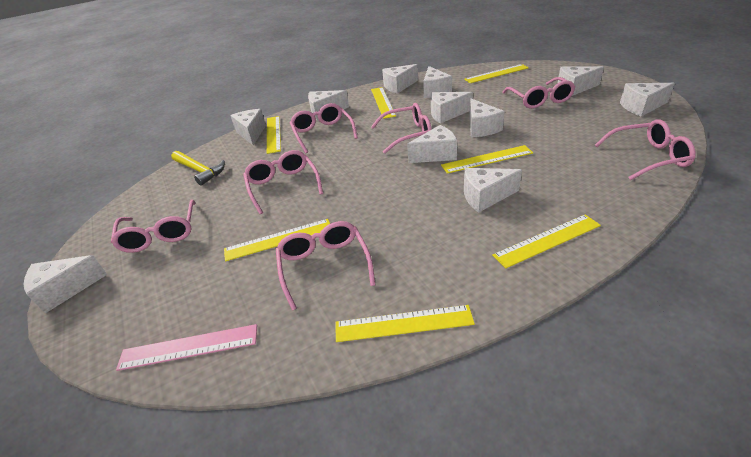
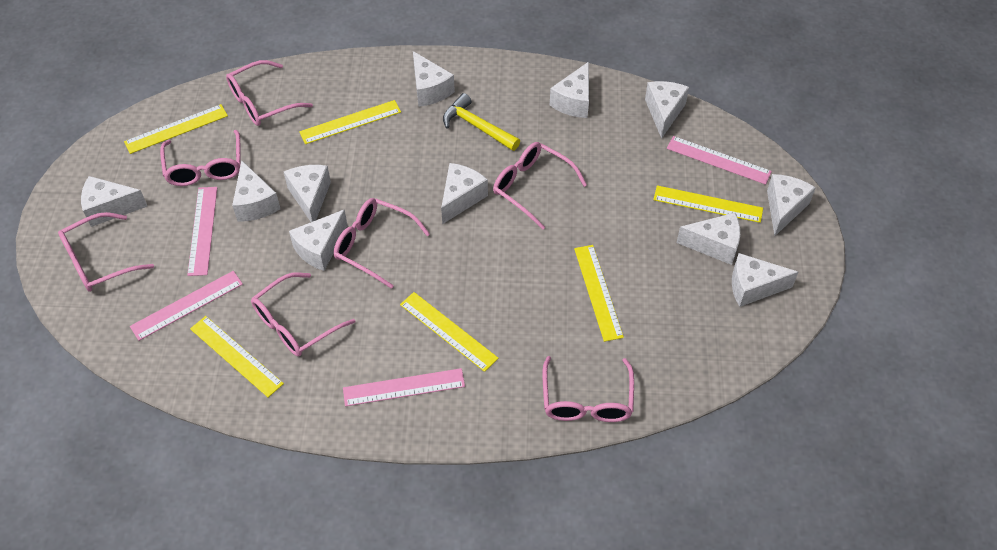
pink ruler: 1 -> 4
yellow ruler: 7 -> 6

